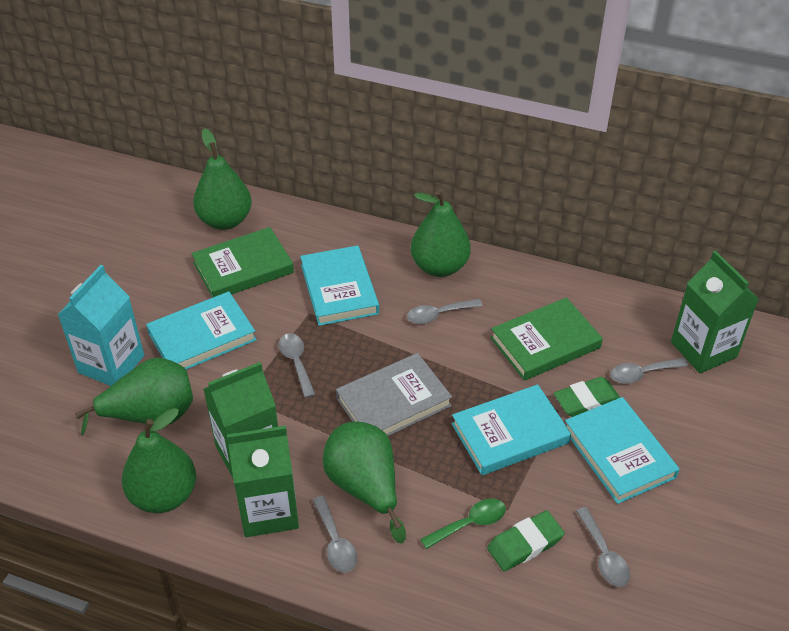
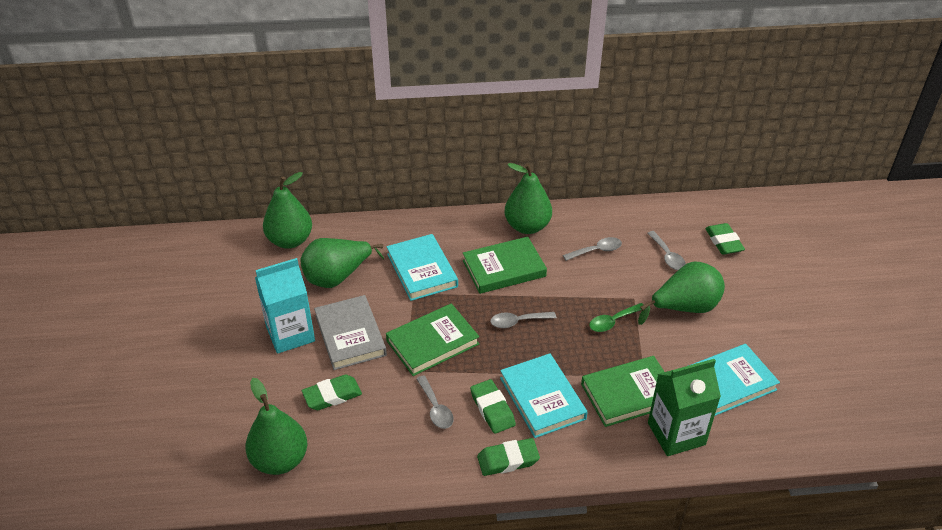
green book: 2 -> 3
green carton: 3 -> 1
green eraser: 2 -> 4
grey spoon: 5 -> 4
turquoise book: 4 -> 3

